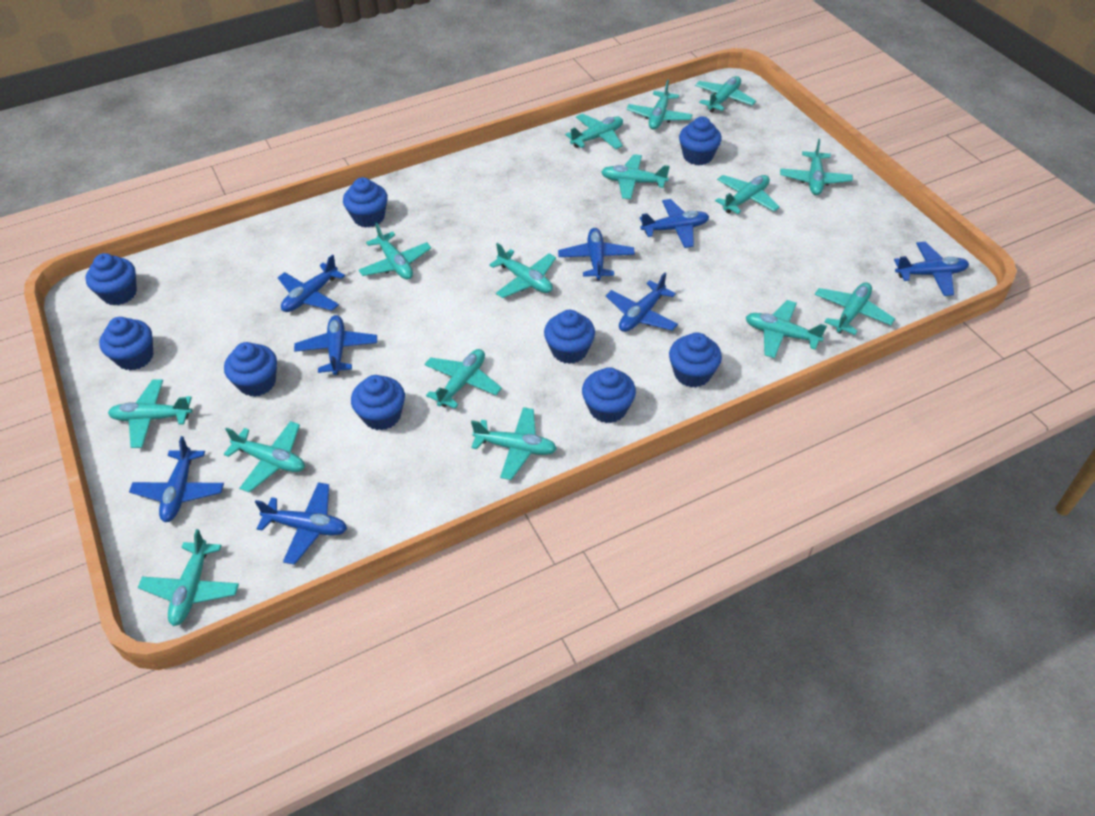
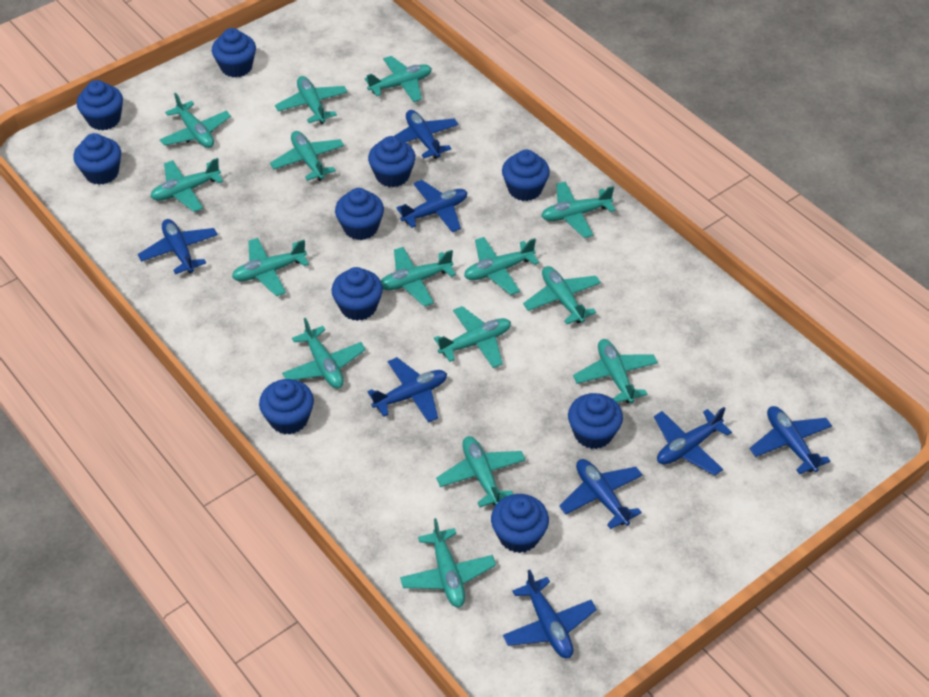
blue cupcake: 9 -> 10

